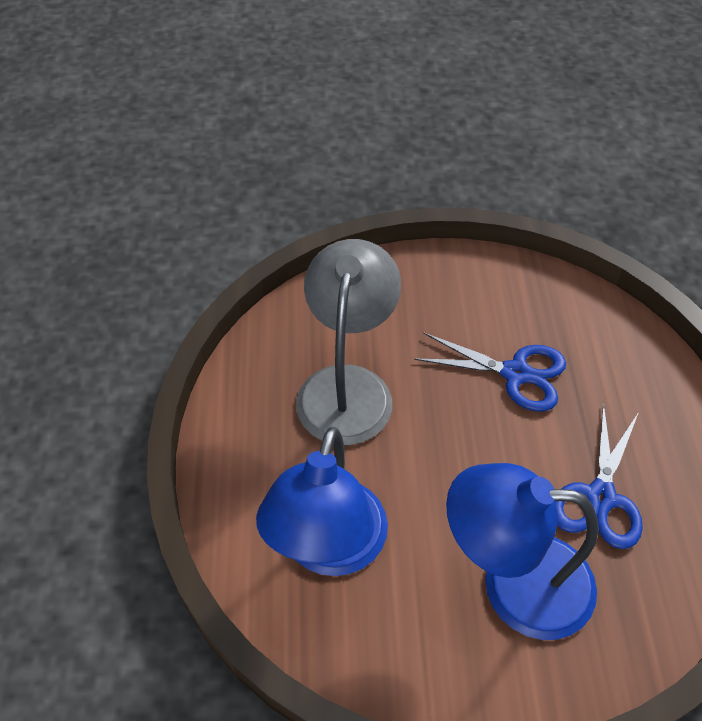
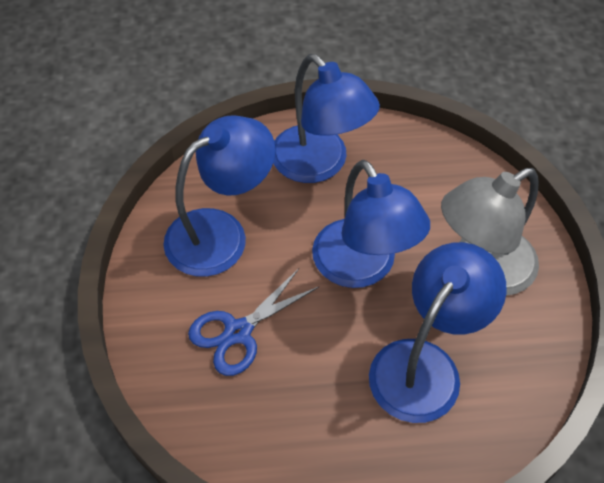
blue lamp: 2 -> 4
blue scissors: 2 -> 1

